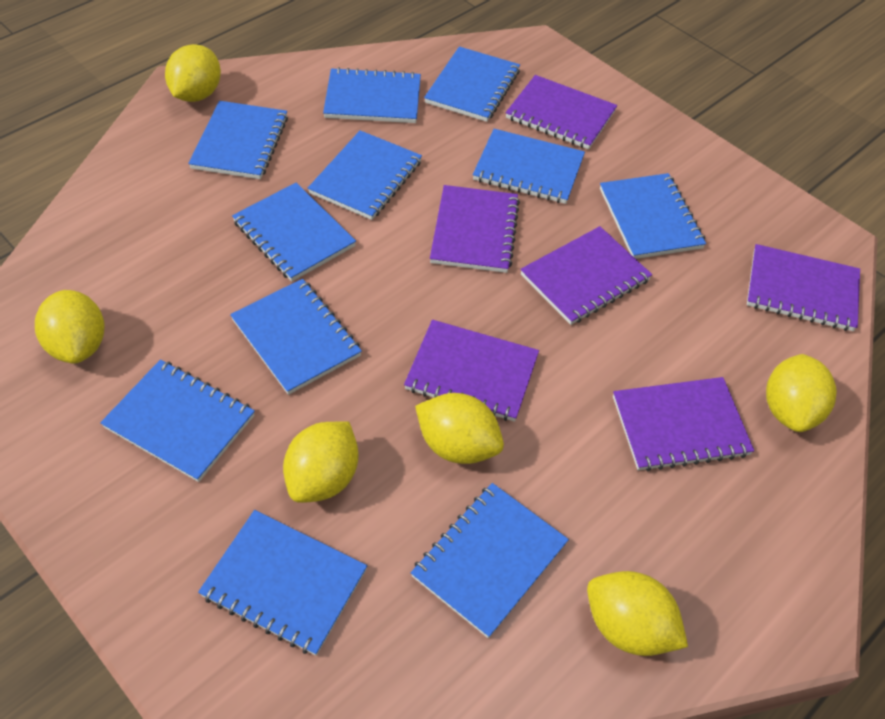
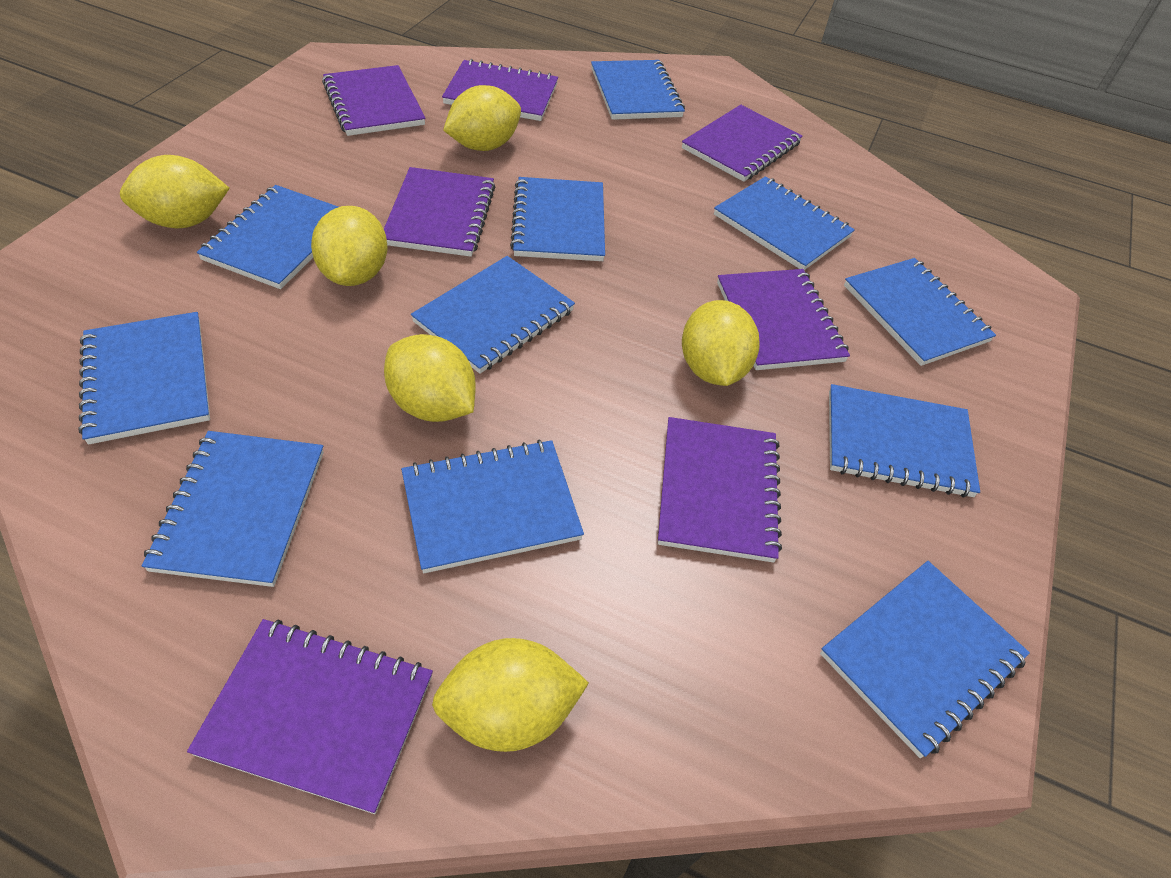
purple notebook: 6 -> 7

